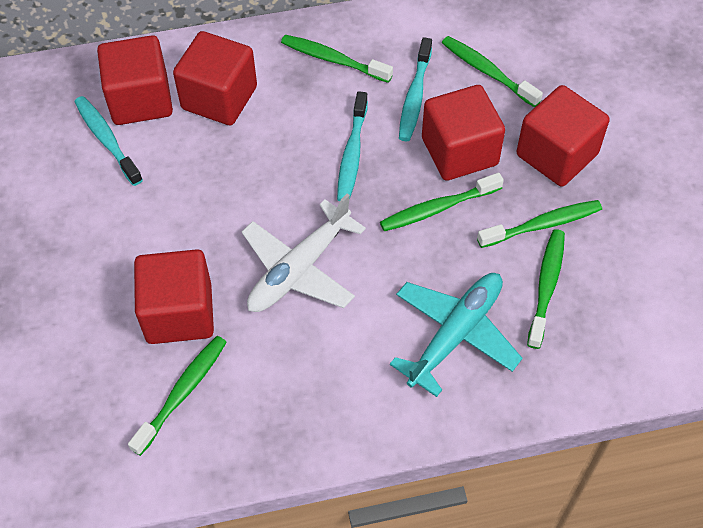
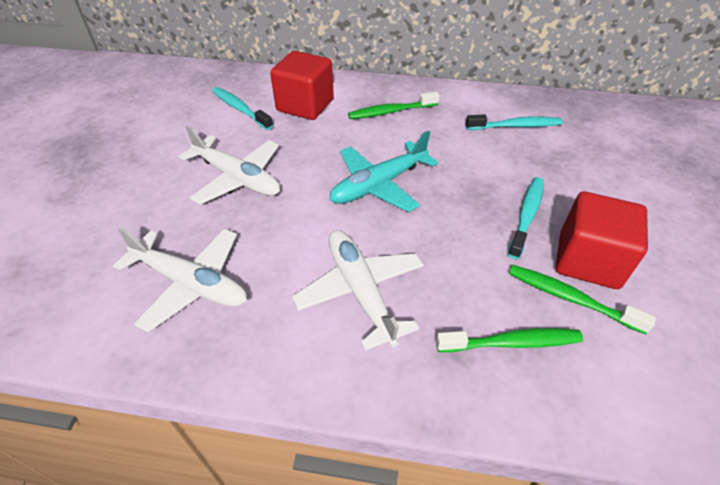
green toothbrush: 6 -> 3
red cube: 5 -> 2
white plane: 1 -> 3

